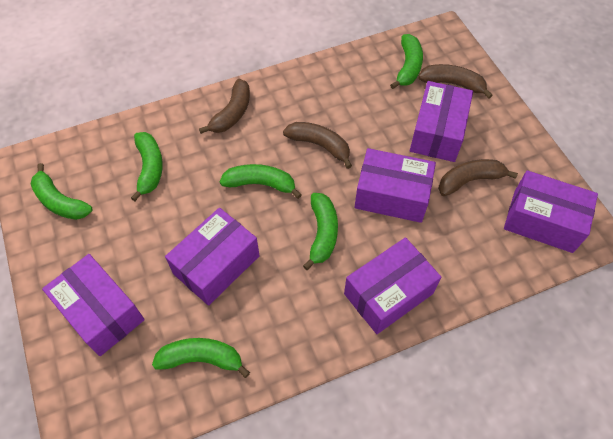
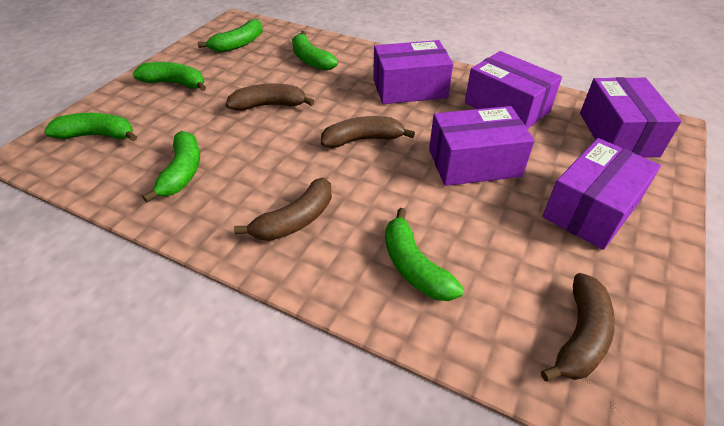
purple box: 6 -> 5

